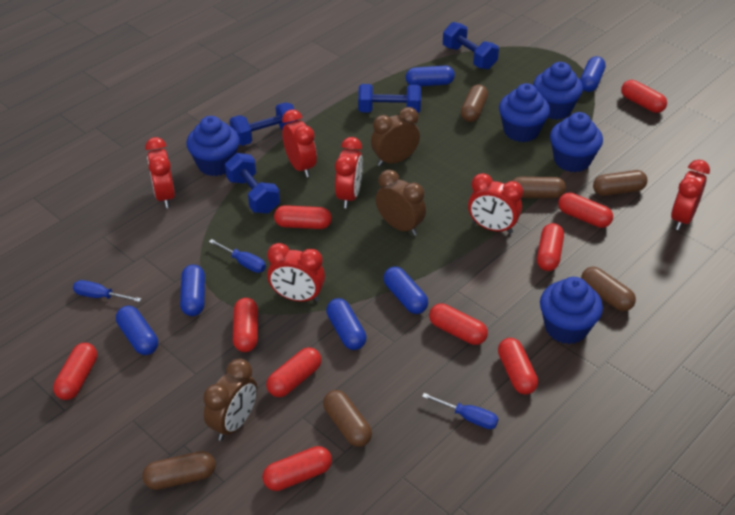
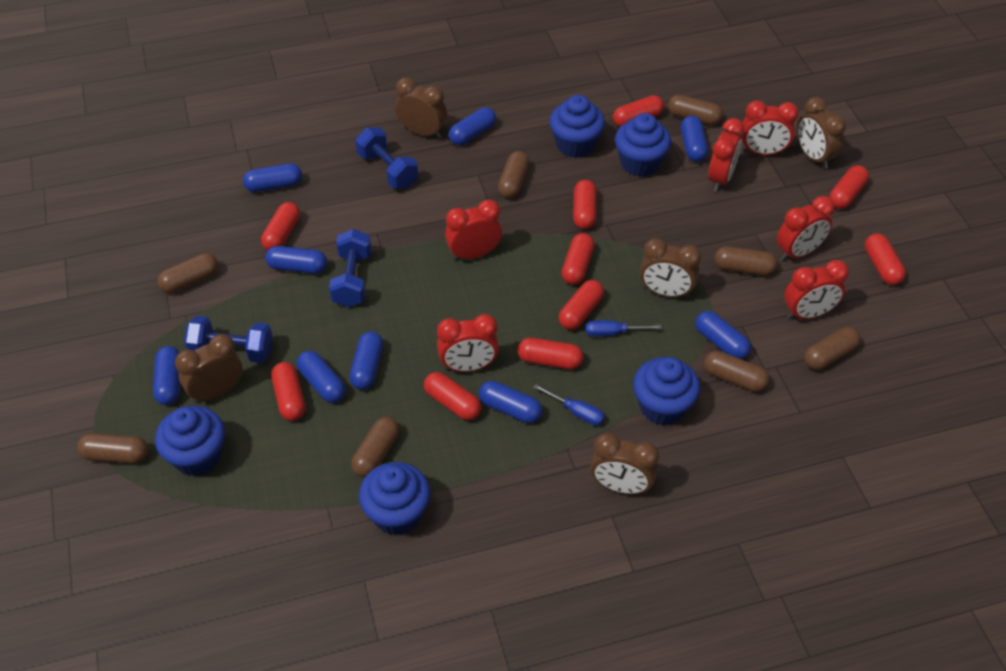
blue capsule: 6 -> 9
blue dumbbell: 4 -> 3
blue screwdriver: 3 -> 2
brown capsule: 6 -> 8
brown clock: 3 -> 5

